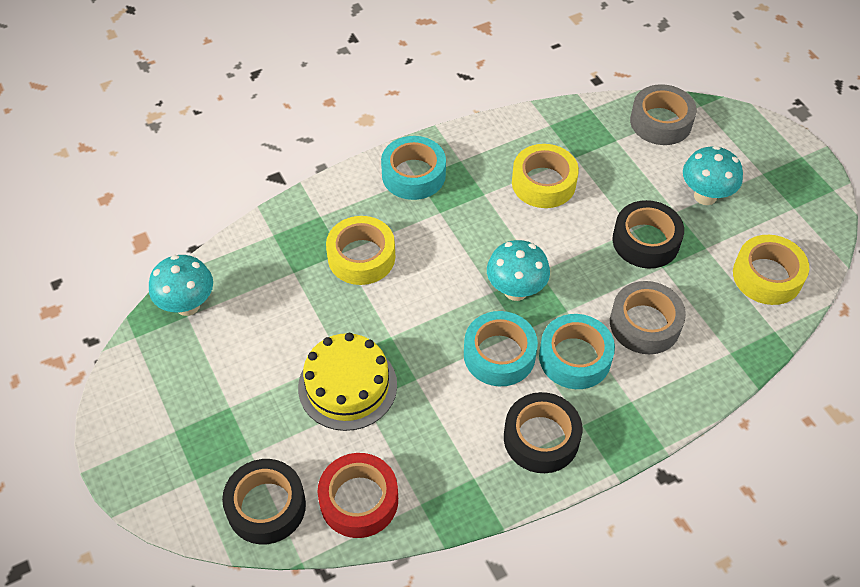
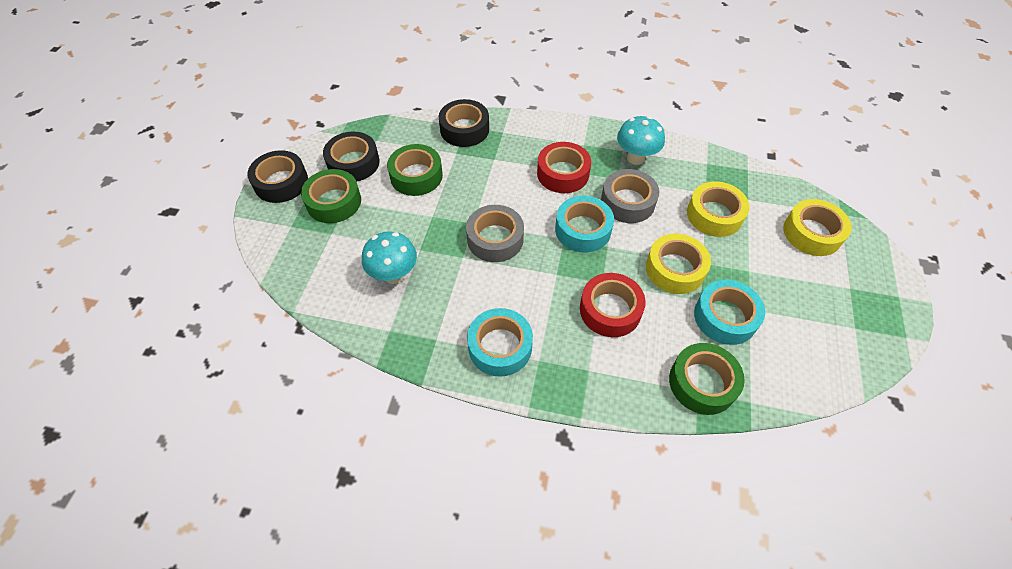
green tape: 0 -> 3
red tape: 1 -> 2
turquoise mushroom: 3 -> 2
yellow cake: 1 -> 0

